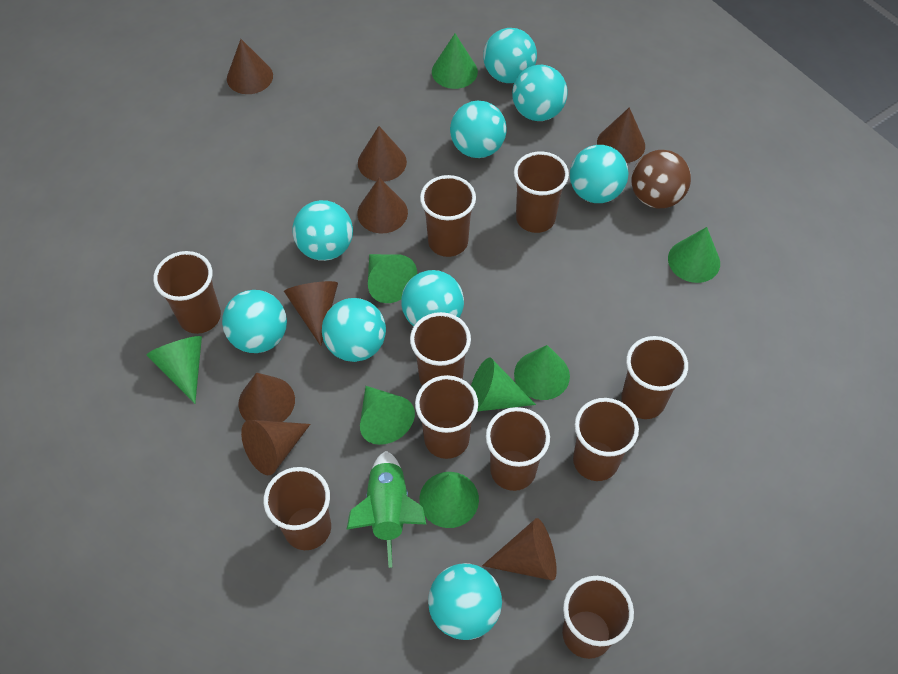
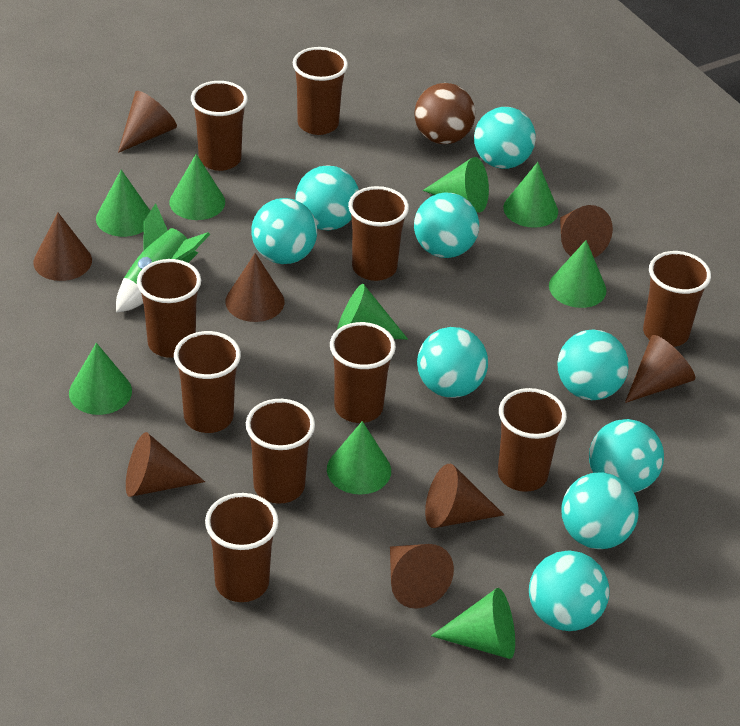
green cone: 8 -> 9

